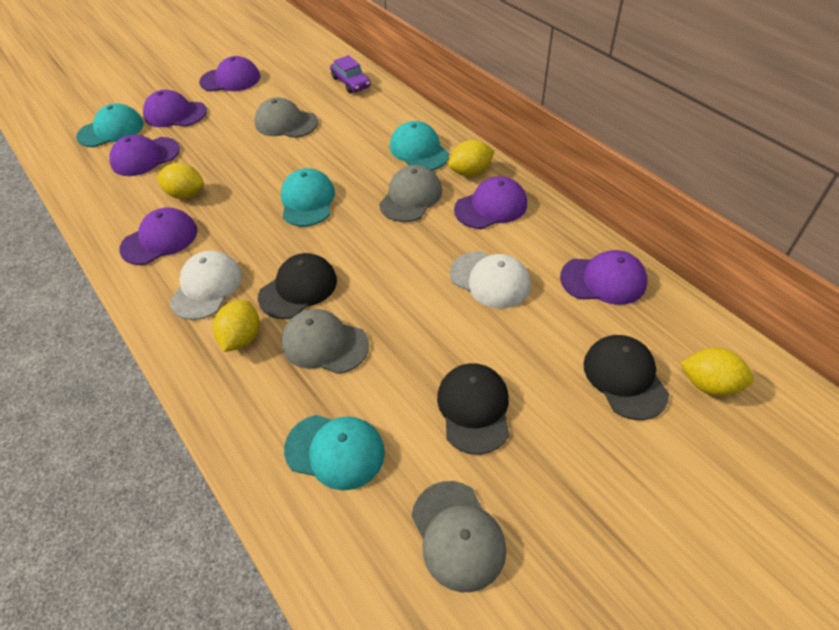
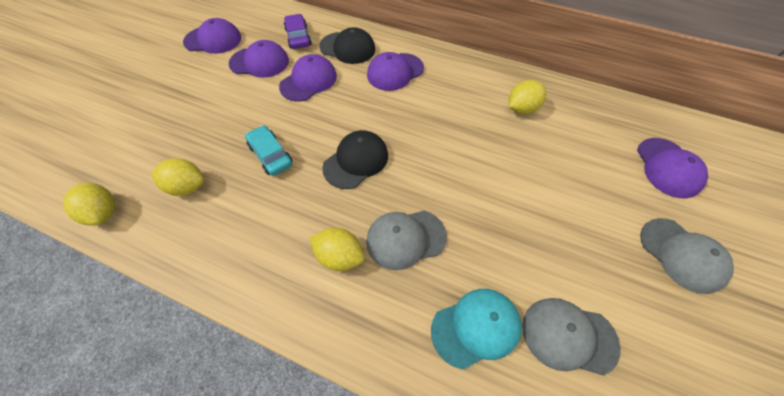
black cap: 3 -> 2
grey cap: 4 -> 3
purple cap: 6 -> 5
turquoise cap: 4 -> 1
turquoise car: 0 -> 1
white cap: 2 -> 0

